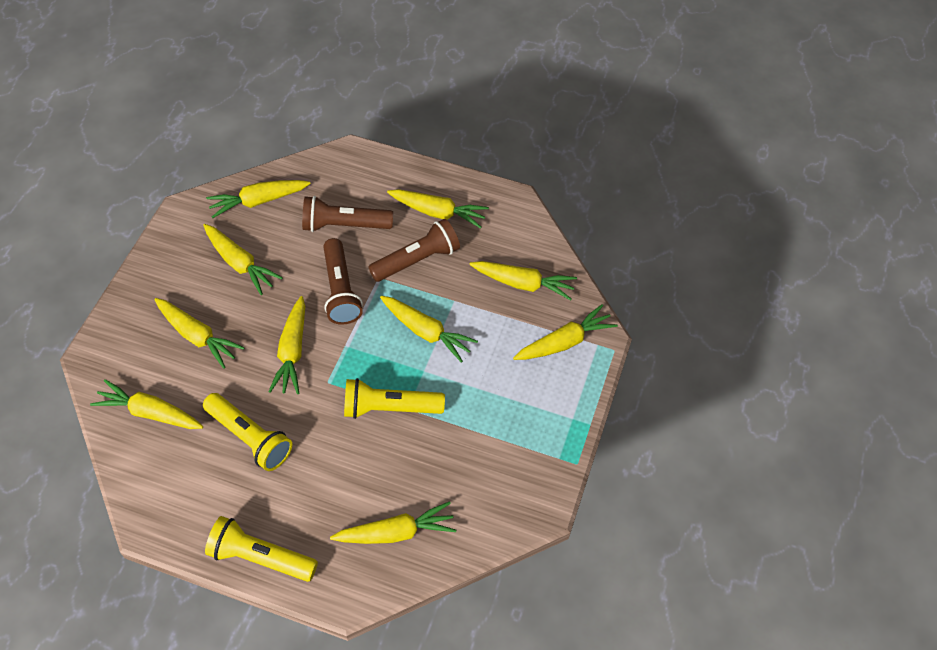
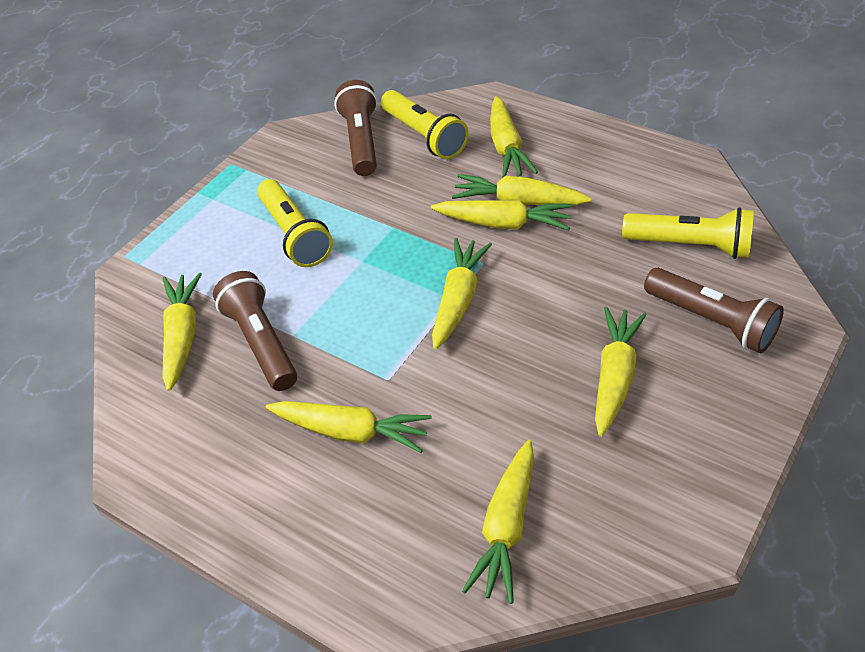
yellow carrot: 10 -> 8

